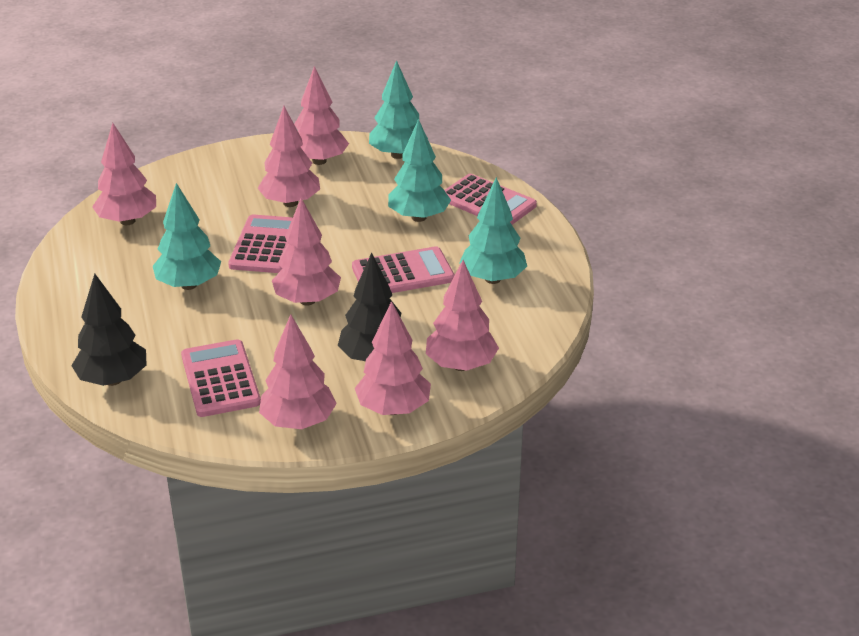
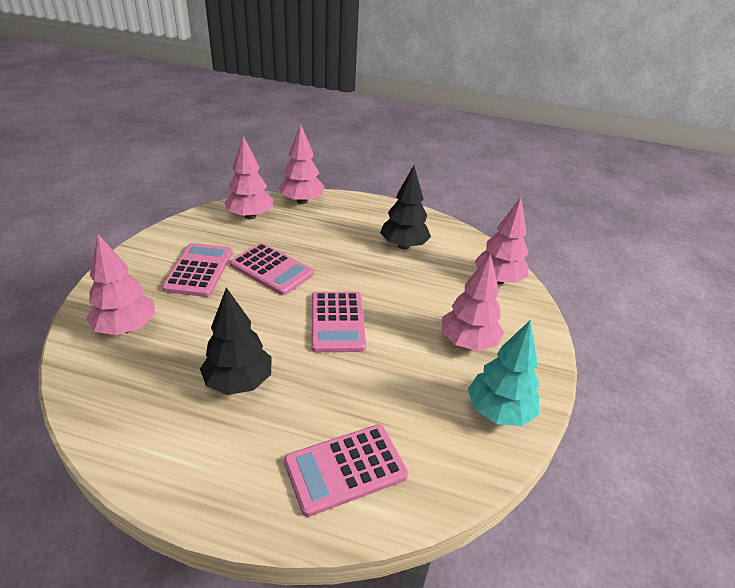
pink tree: 7 -> 5
turquoise tree: 4 -> 1

